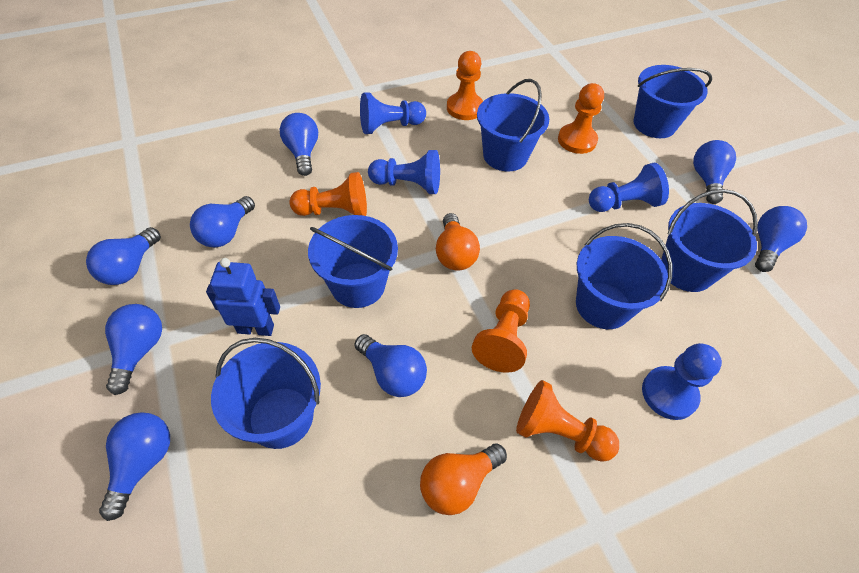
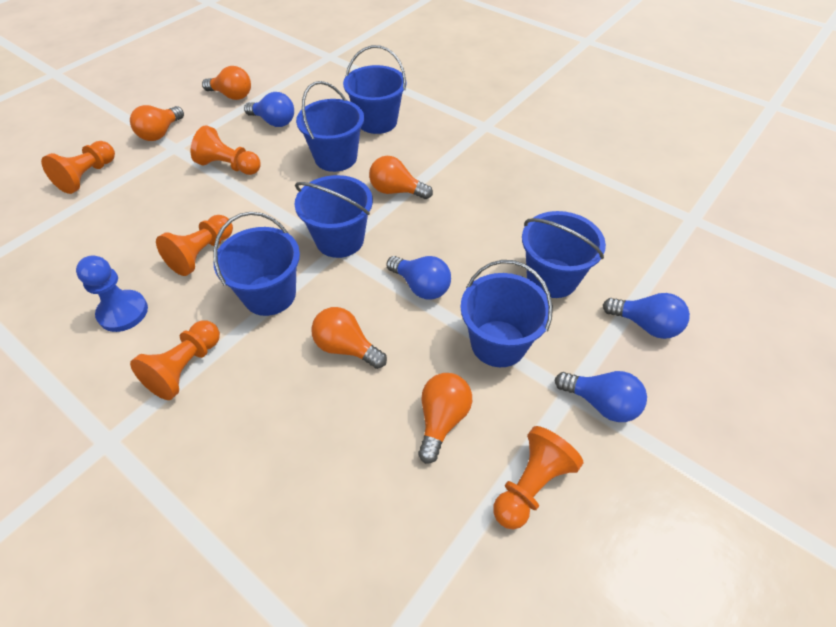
blue light bulb: 8 -> 4
blue pawn: 4 -> 1
blue robot: 1 -> 0
orange light bulb: 2 -> 5

